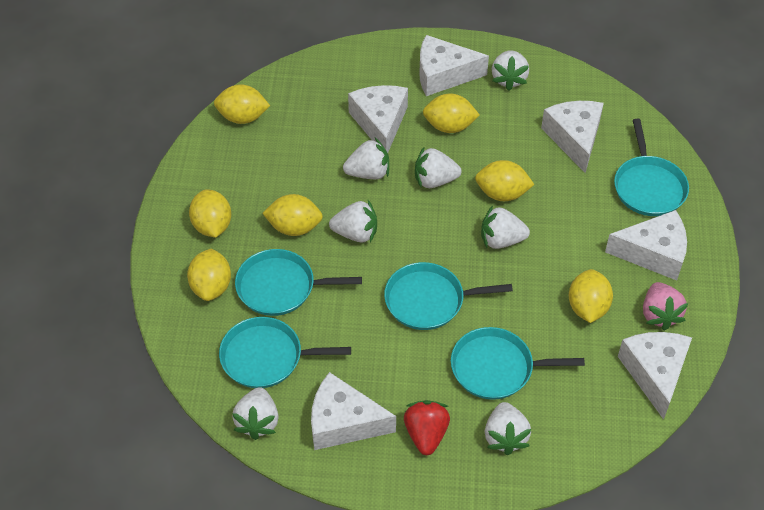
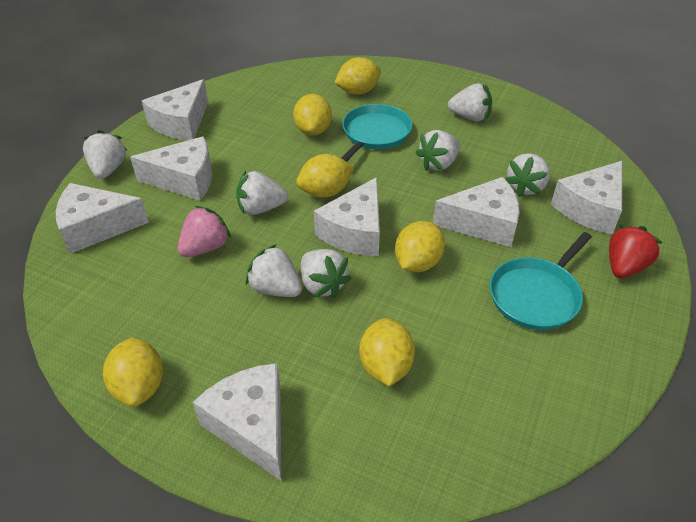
turquoise pan: 5 -> 2
white cheese: 6 -> 7
yellow lemon: 7 -> 6

